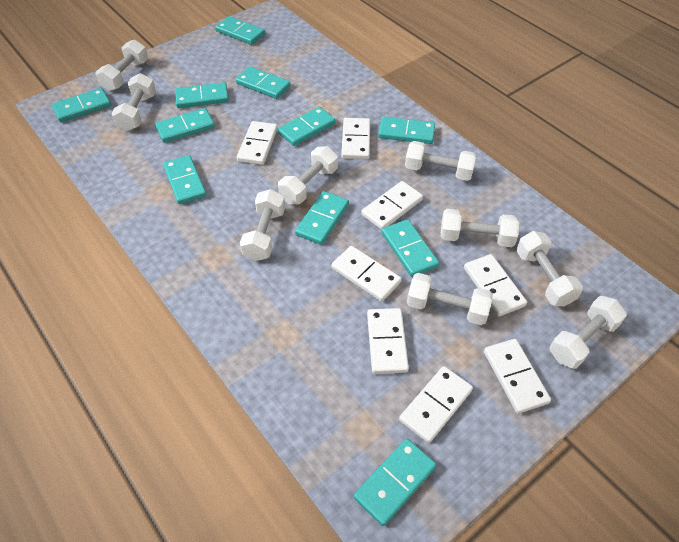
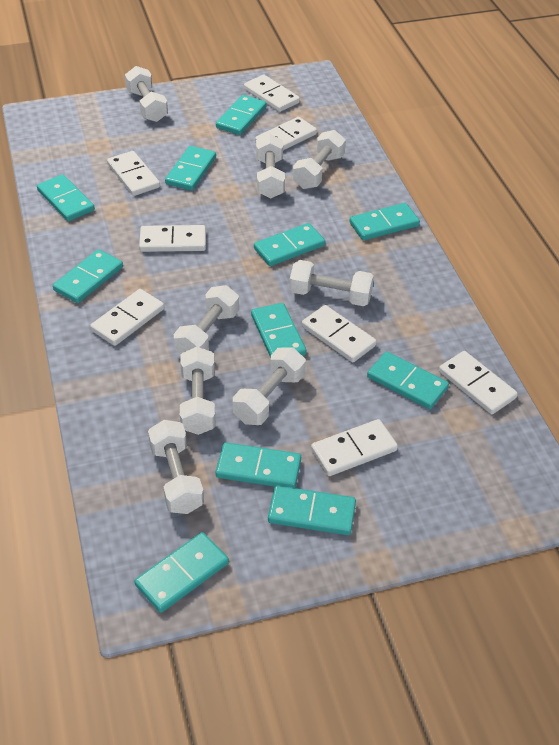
white dumbbell: 9 -> 8

